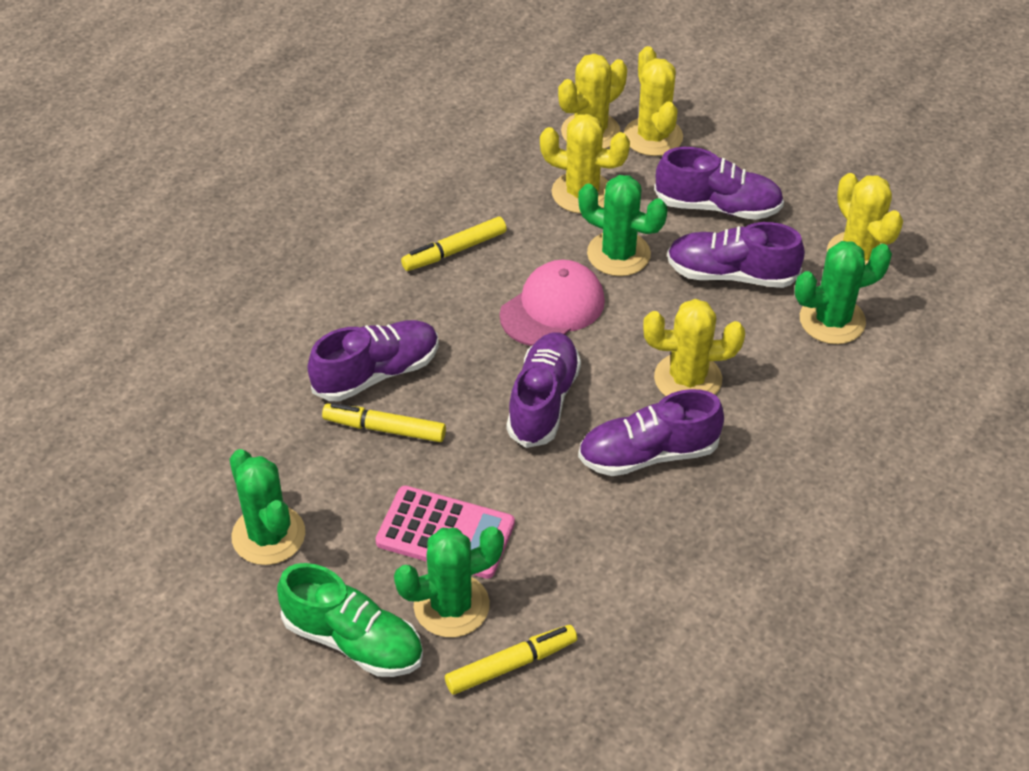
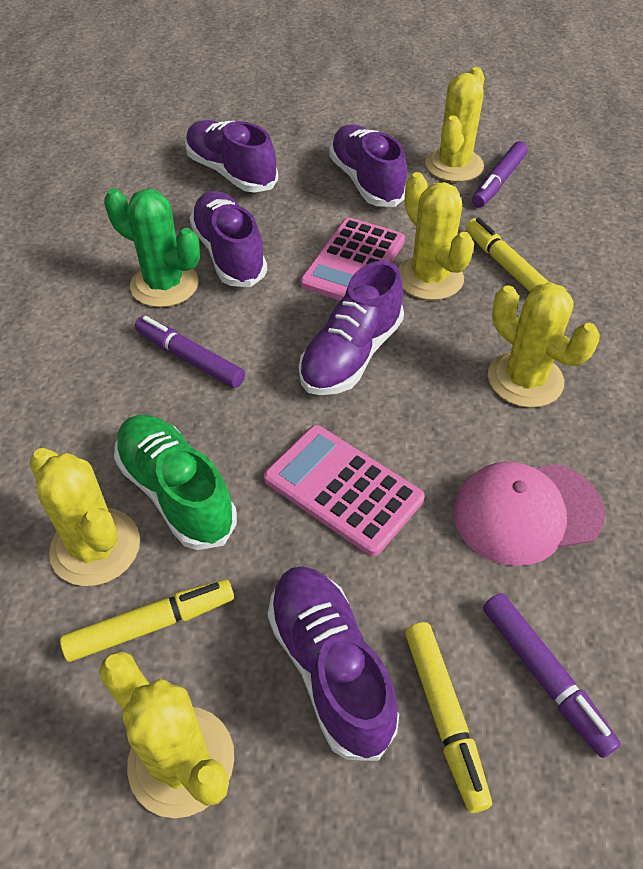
green cactus: 4 -> 1
pink calculator: 1 -> 2
purple marker: 0 -> 3

